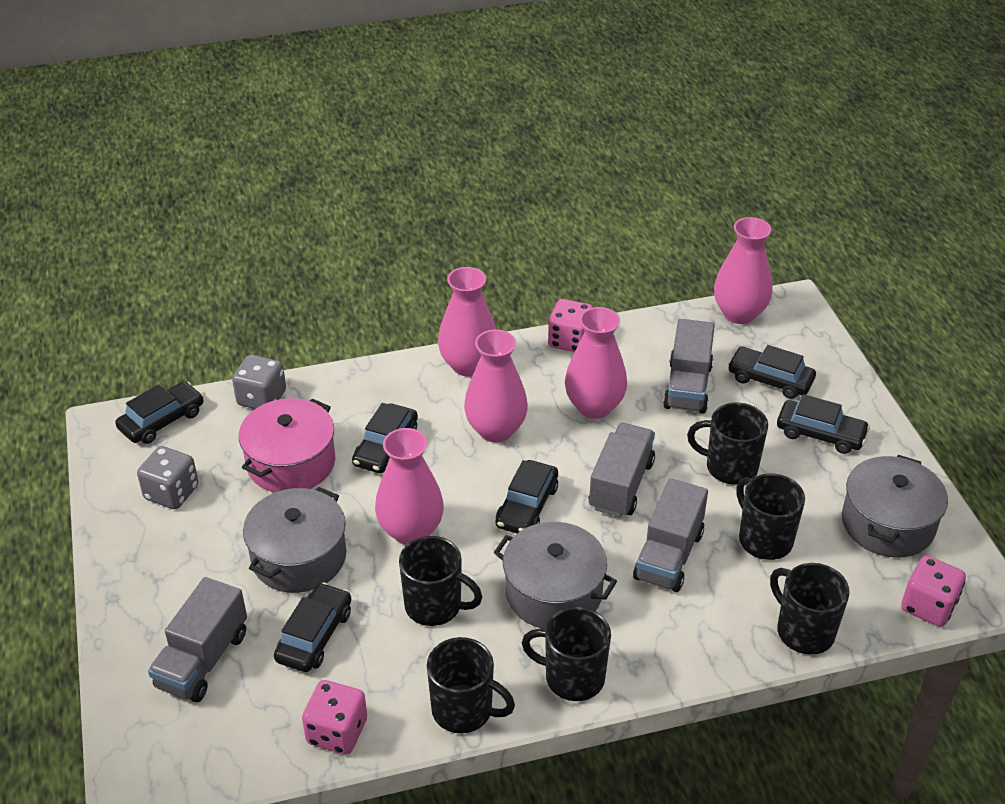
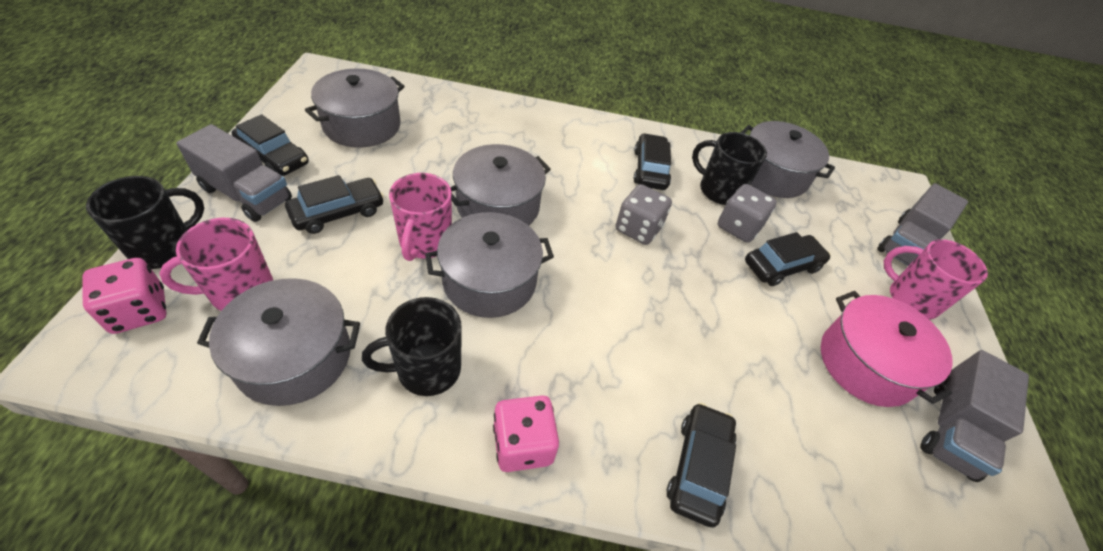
black car: 6 -> 5
black mug: 6 -> 3
grey pot: 3 -> 5
grey truck: 4 -> 3
pink dice: 3 -> 2
pink mug: 0 -> 3
pink vase: 5 -> 0

